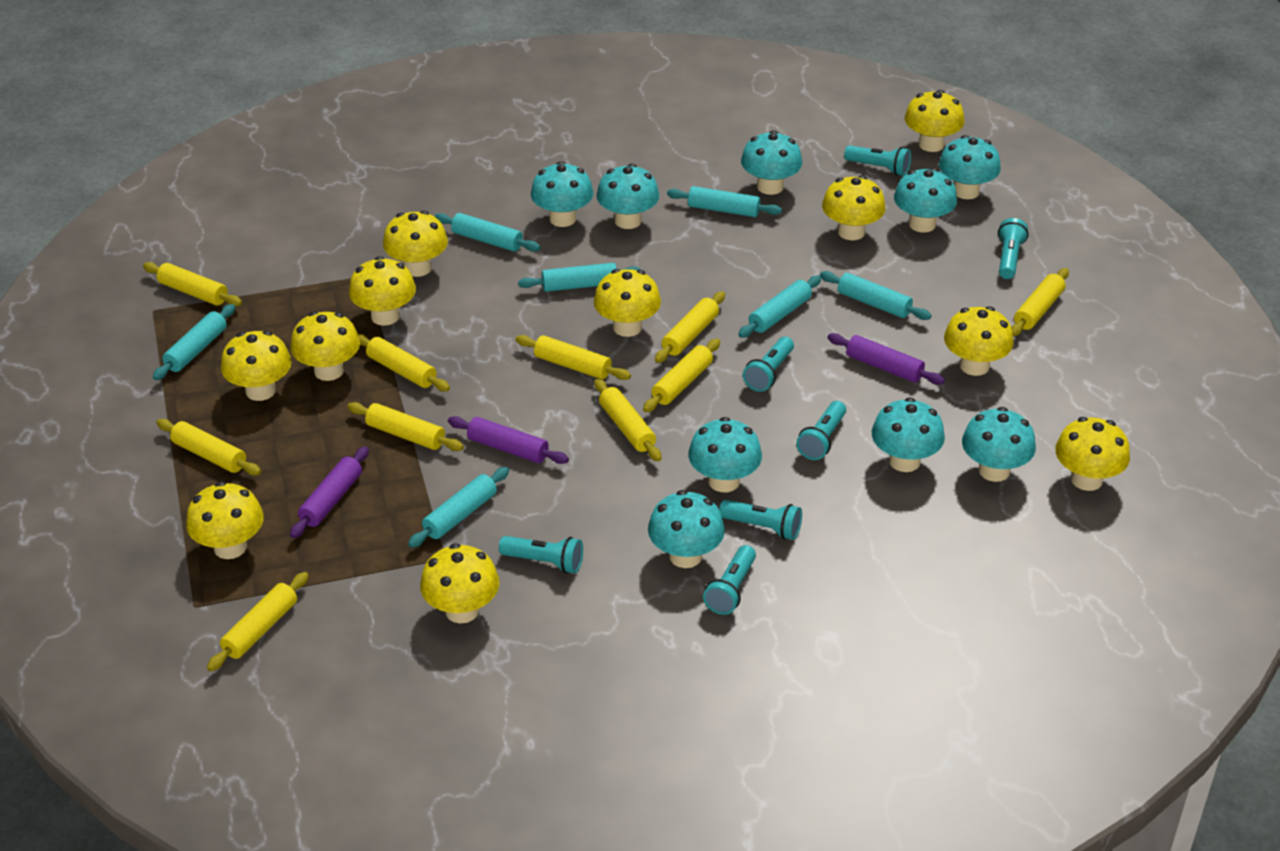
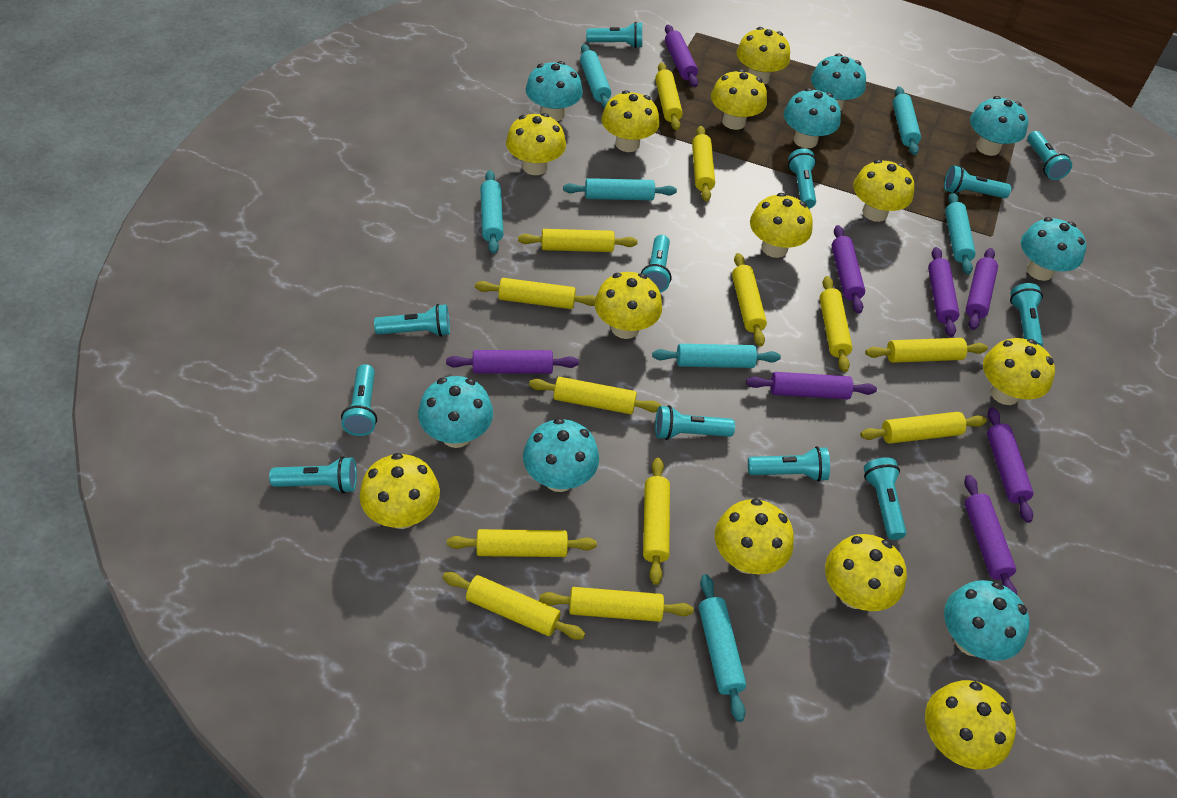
purple rolling pin: 3 -> 8
turquoise flashlight: 7 -> 12
turquoise mushroom: 9 -> 8
yellow mushroom: 11 -> 12
yellow rolling pin: 10 -> 13

